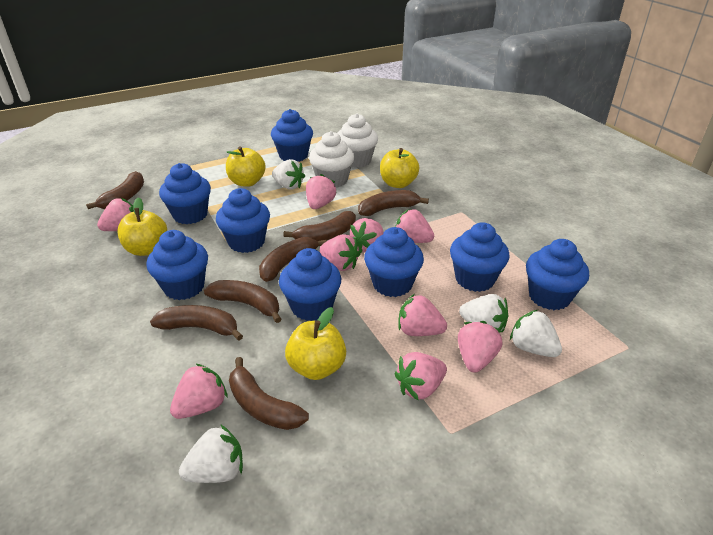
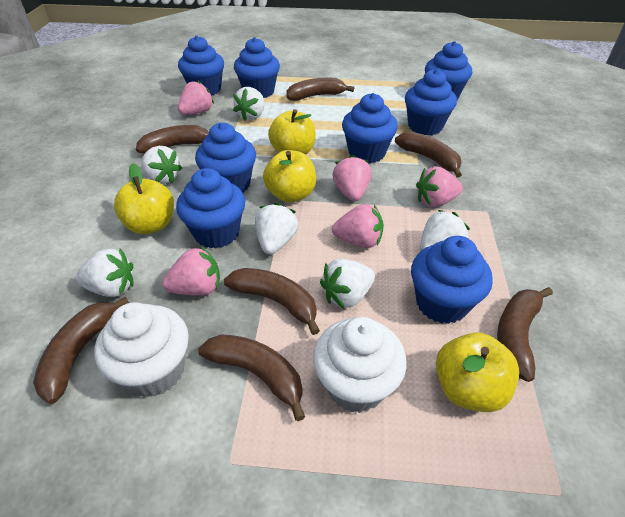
pink strawberry: 9 -> 5
white strawberry: 4 -> 6

